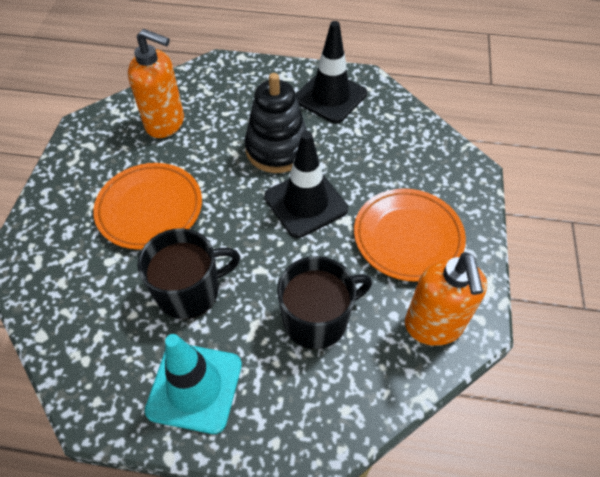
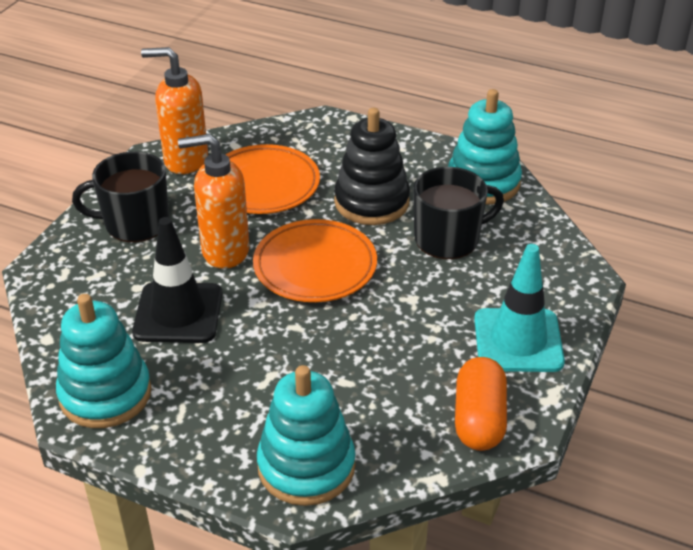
black traffic cone: 2 -> 1
orange capsule: 0 -> 1
turquoise stacking toy: 0 -> 3

